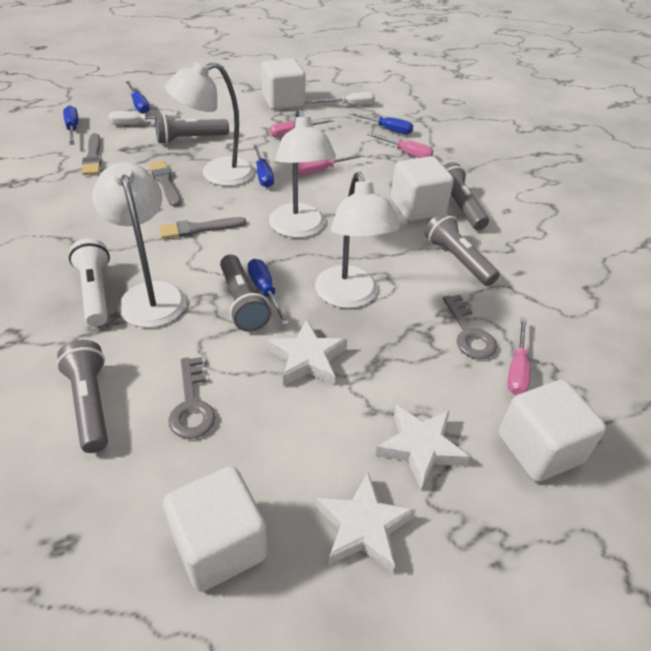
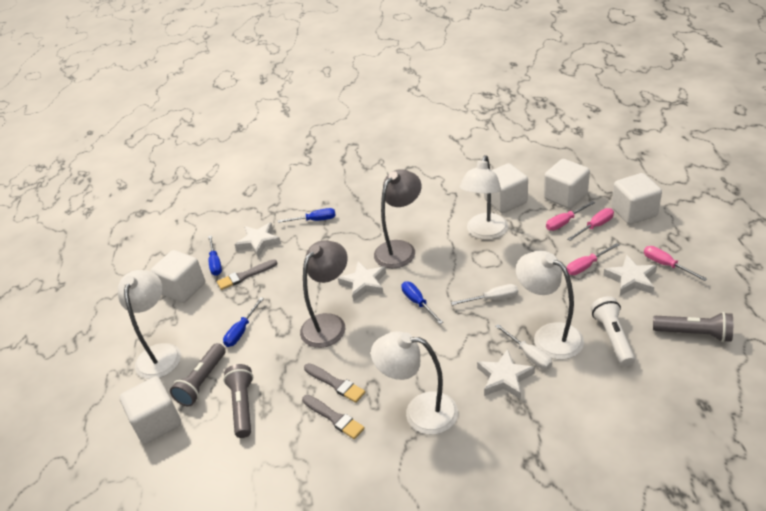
blue screwdriver: 5 -> 4
grey flashlight: 5 -> 3
grey key: 2 -> 0
grey lamp: 0 -> 2
white cube: 4 -> 5
white star: 3 -> 4

